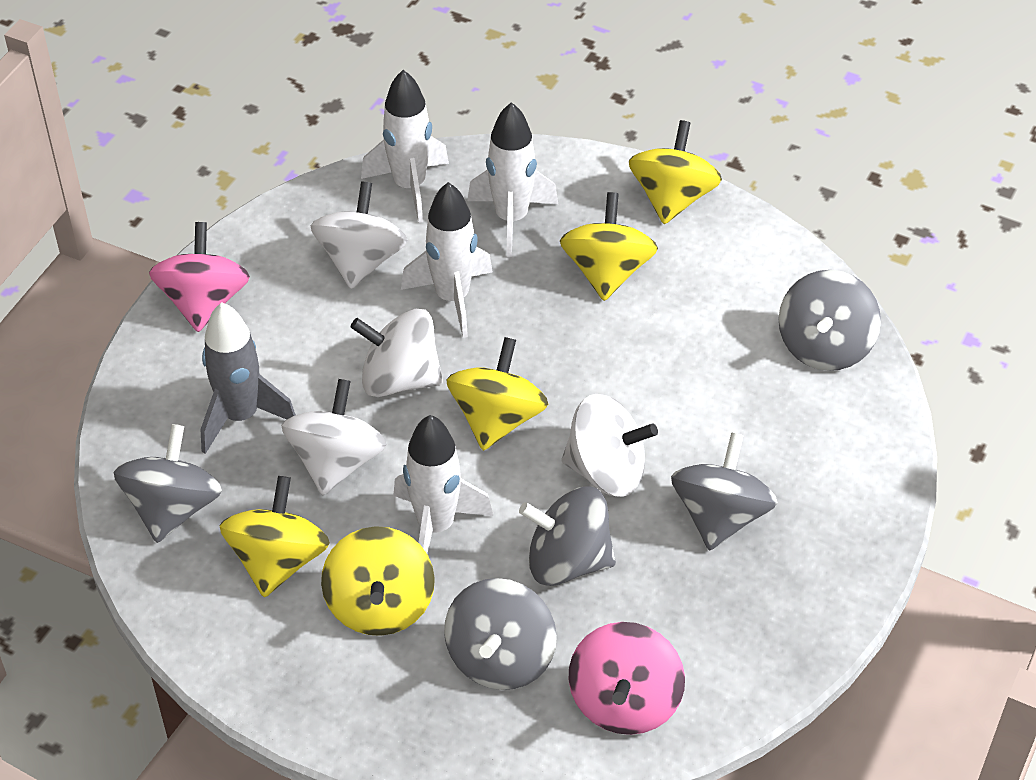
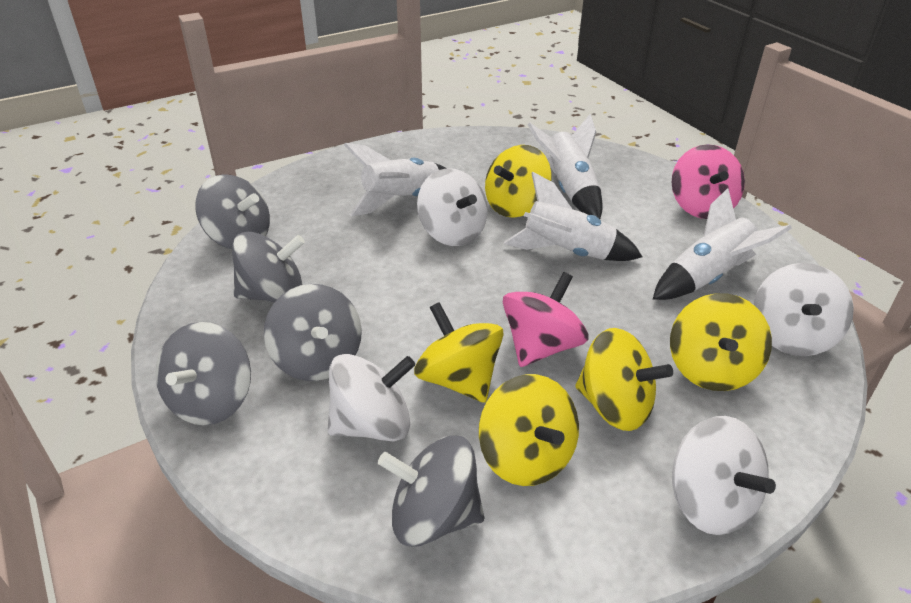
grey rocket: 1 -> 0

